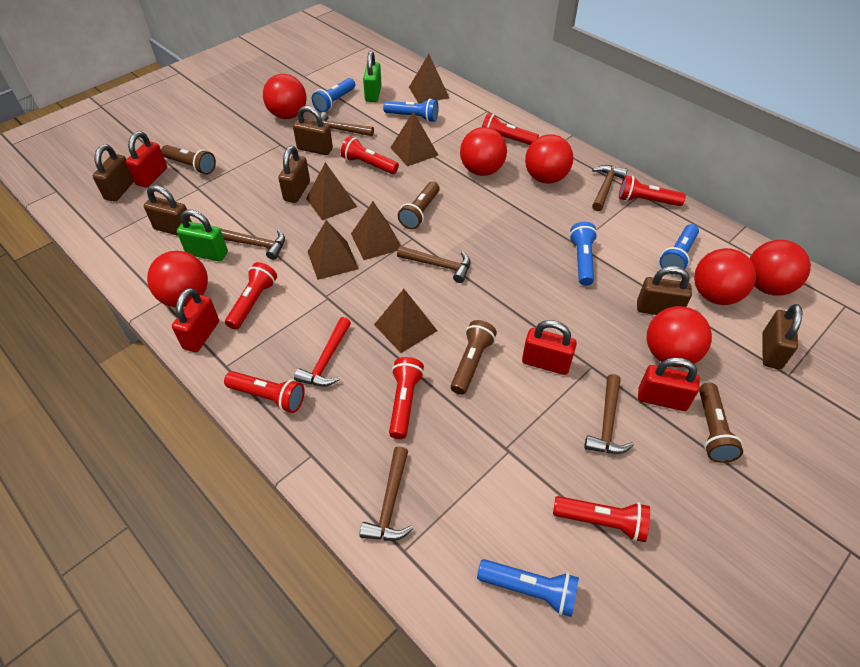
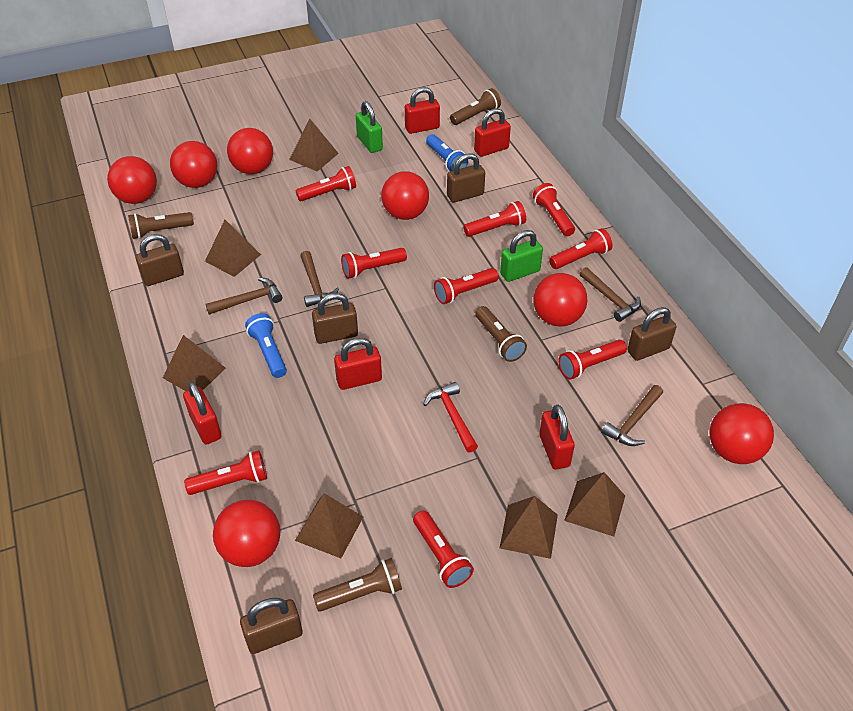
blue flashlight: 5 -> 2
brown hammer: 6 -> 4
brown padlock: 6 -> 5
red flashlight: 7 -> 9
red padlock: 4 -> 5

